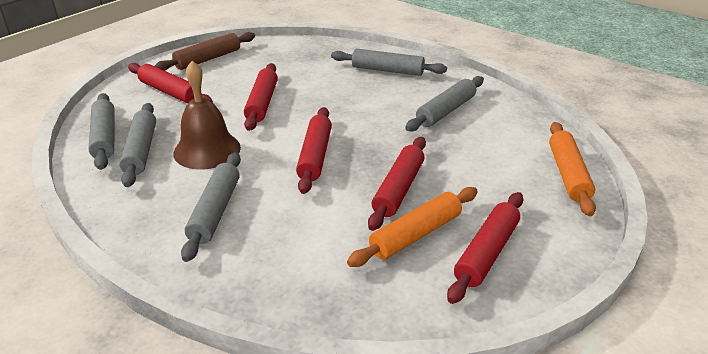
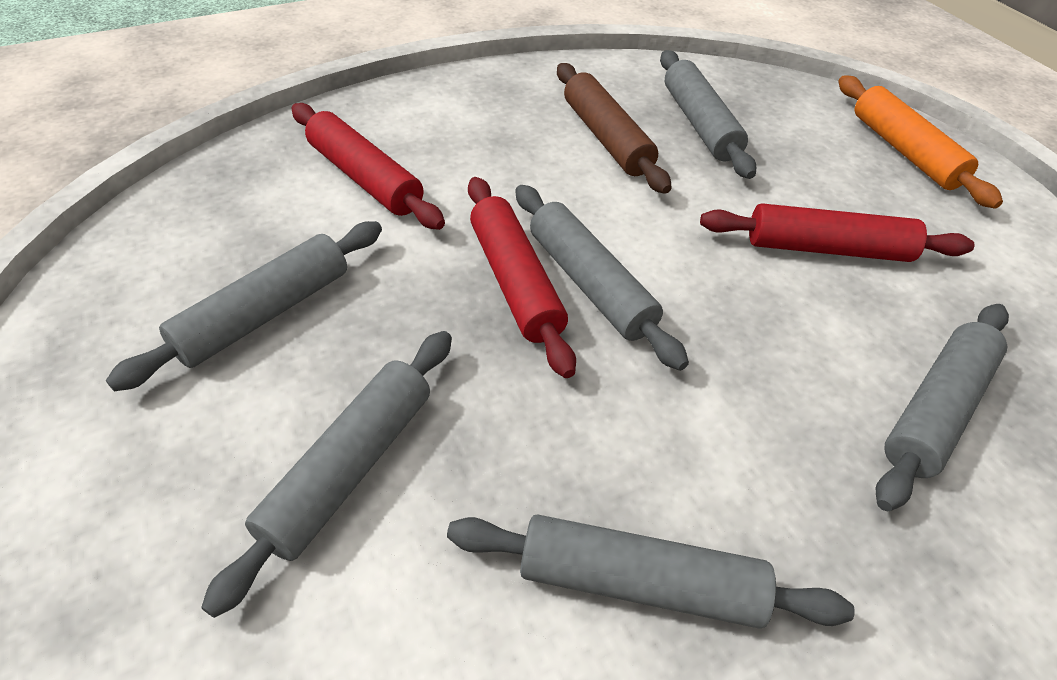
brown bell: 1 -> 0
grey rolling pin: 5 -> 6
orange rolling pin: 2 -> 1
red rolling pin: 5 -> 3

